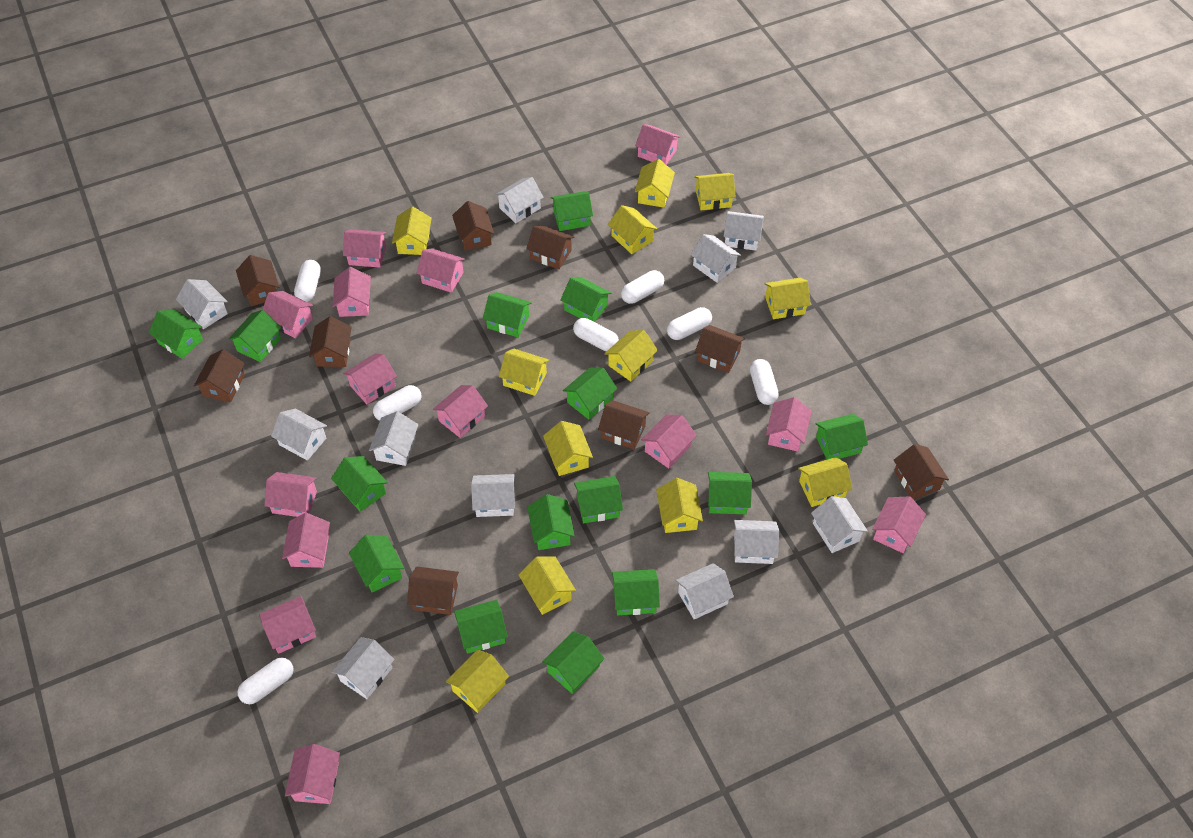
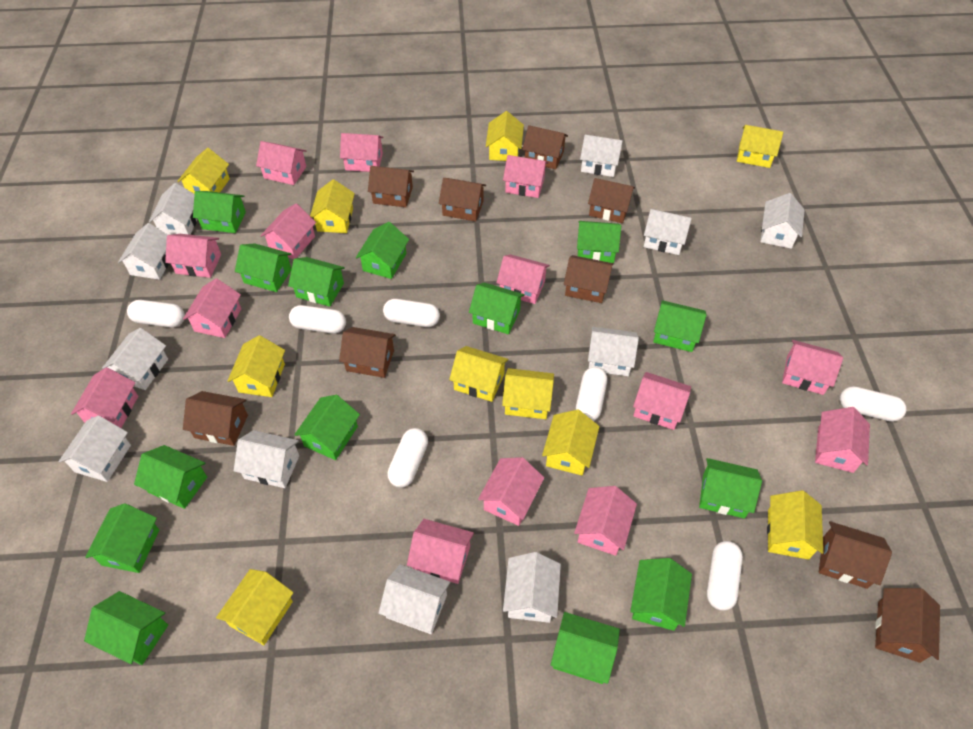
green house: 15 -> 14
yellow house: 12 -> 10

